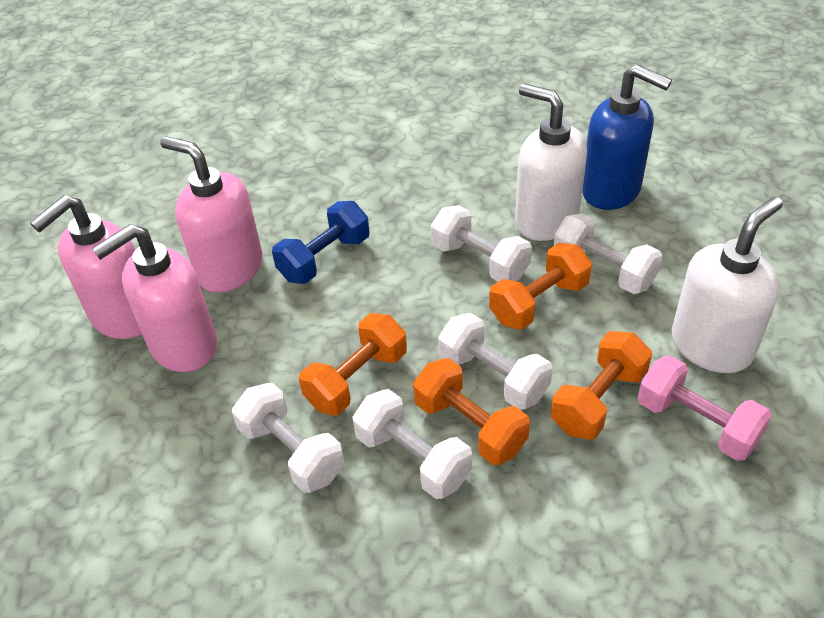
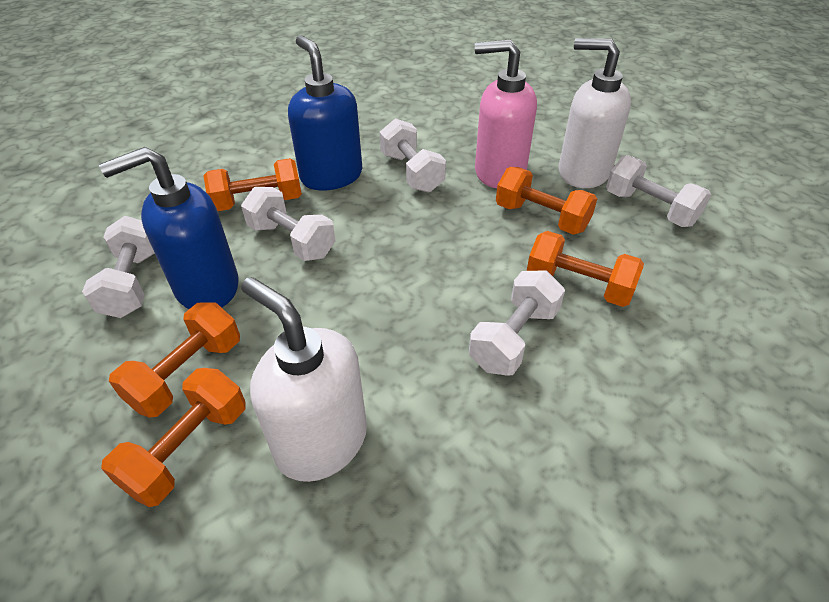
blue dumbbell: 1 -> 0
blue soap dispenser: 1 -> 2
orange dumbbell: 4 -> 5
pink dumbbell: 1 -> 0
pink soap dispenser: 3 -> 1

